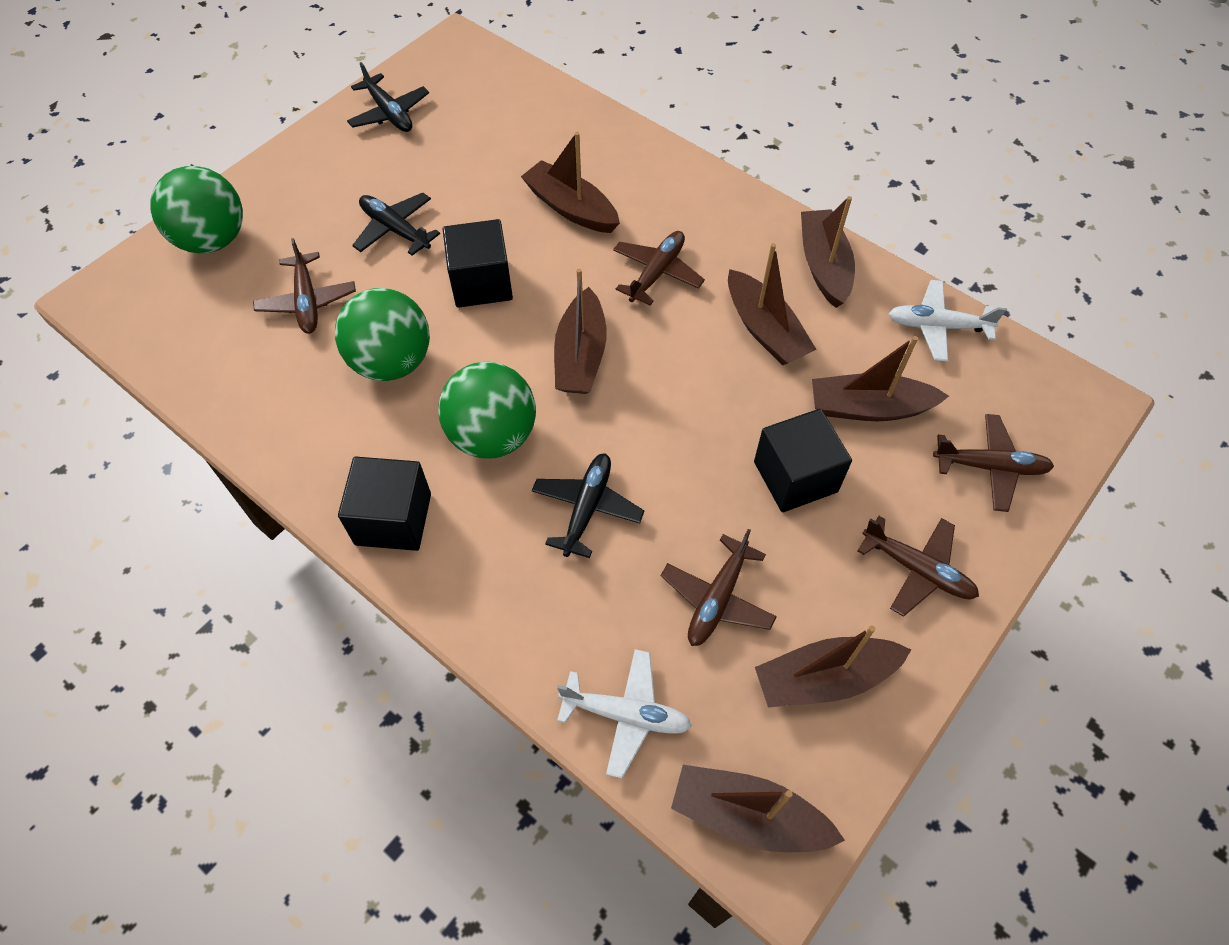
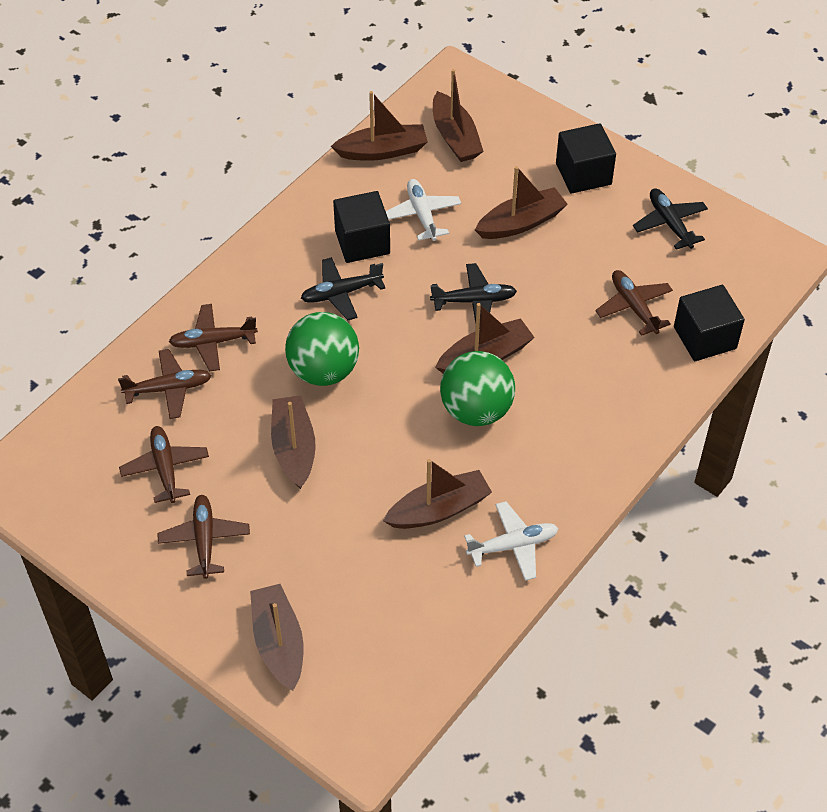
green ball: 3 -> 2

